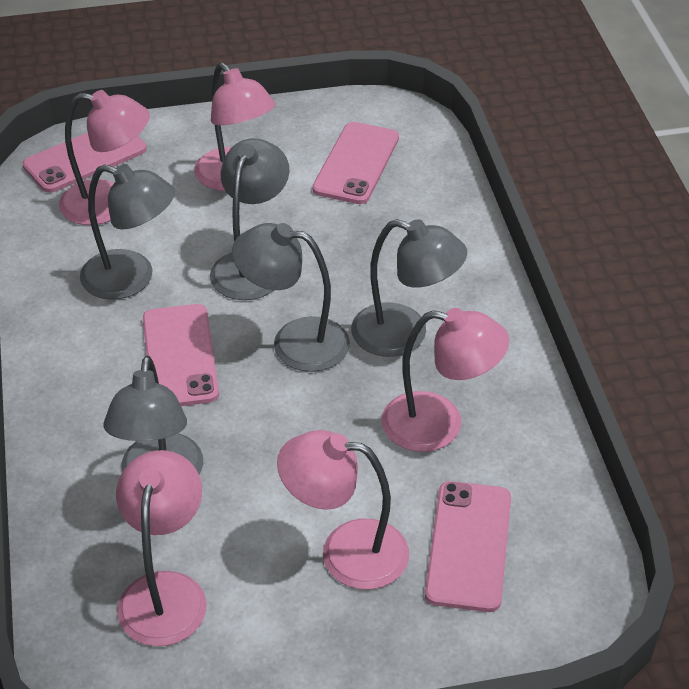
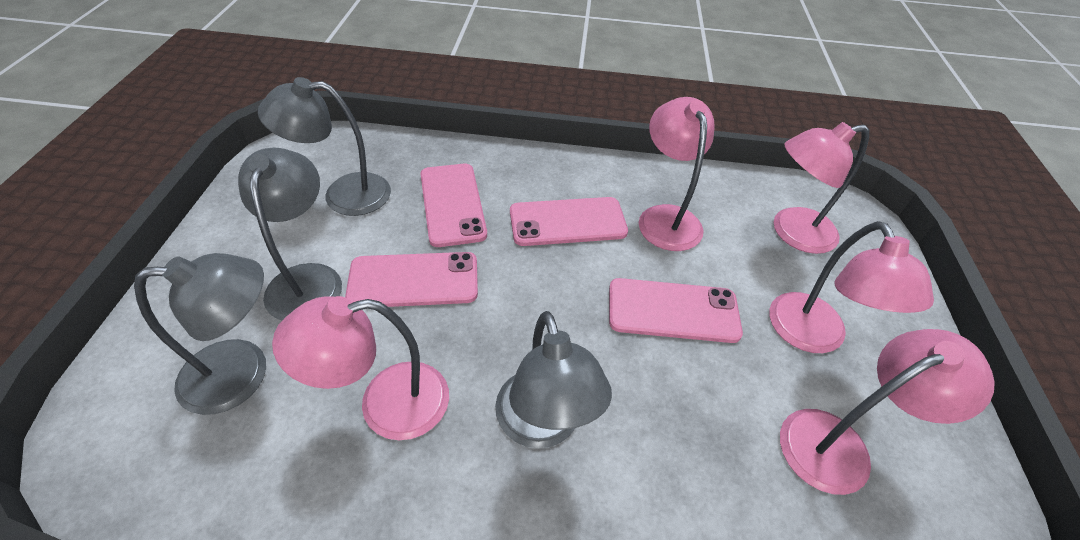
grey lamp: 5 -> 4

